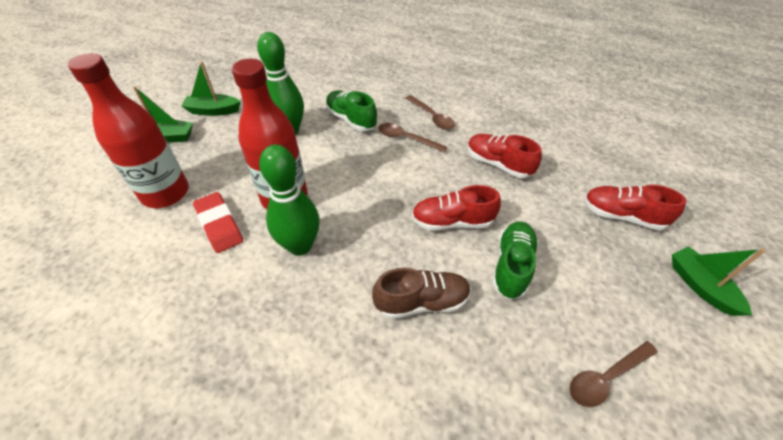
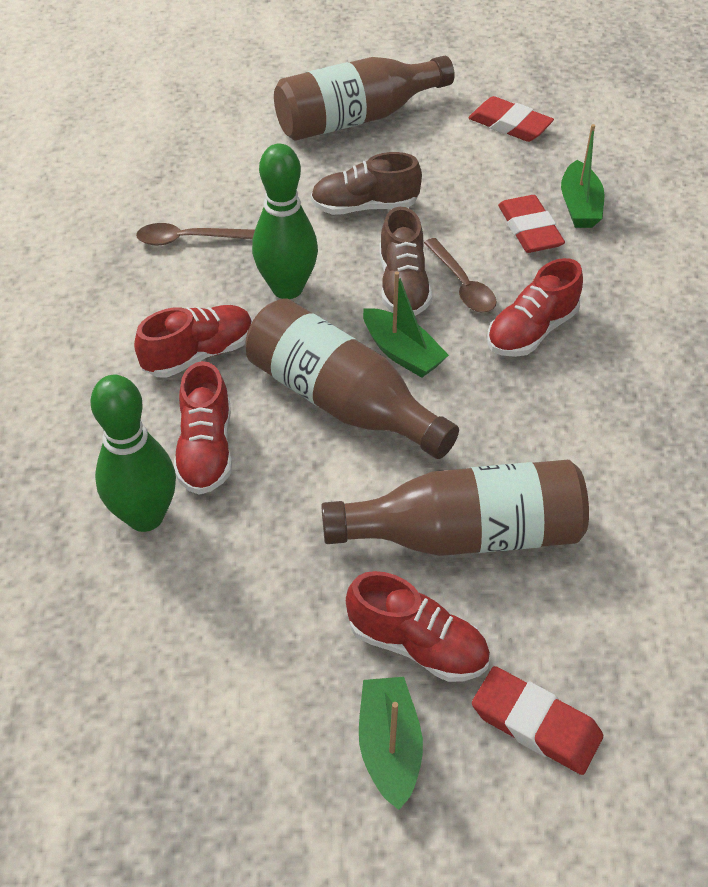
brown bottle: 0 -> 3
brown shoe: 1 -> 2
brown spoon: 3 -> 2
green shoe: 2 -> 0
red bottle: 2 -> 0
red eraser: 1 -> 3
red shoe: 3 -> 4

